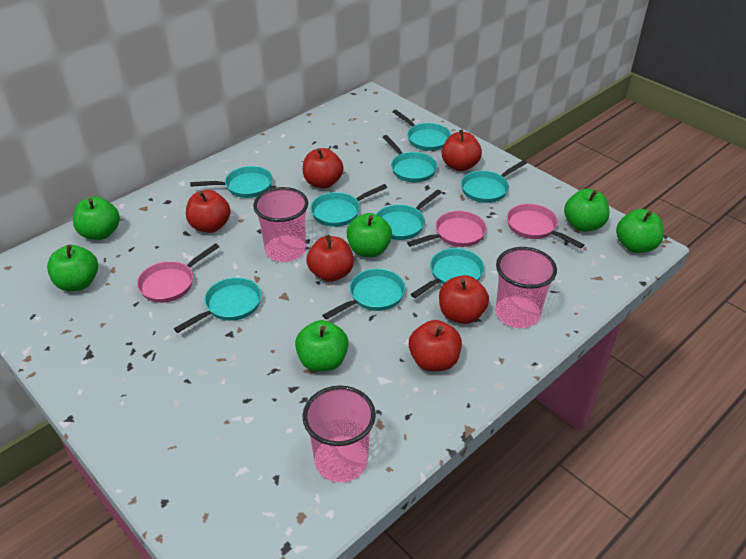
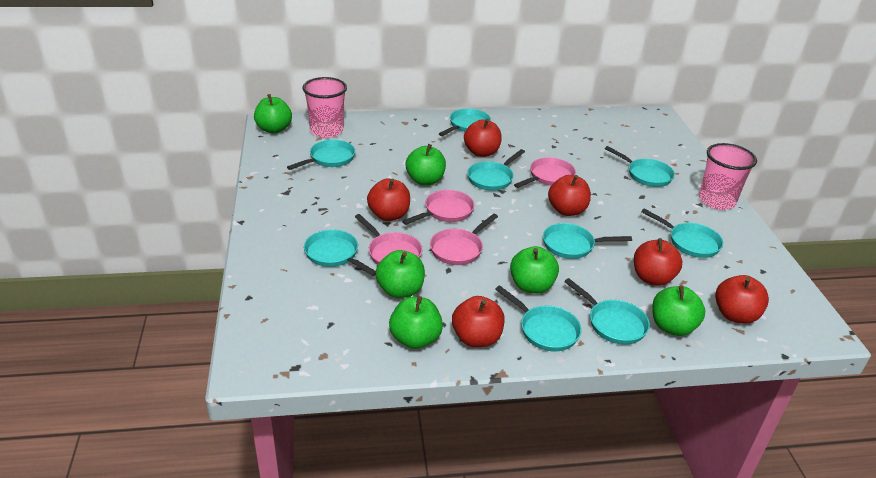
pink cup: 3 -> 2
pink pan: 3 -> 4

